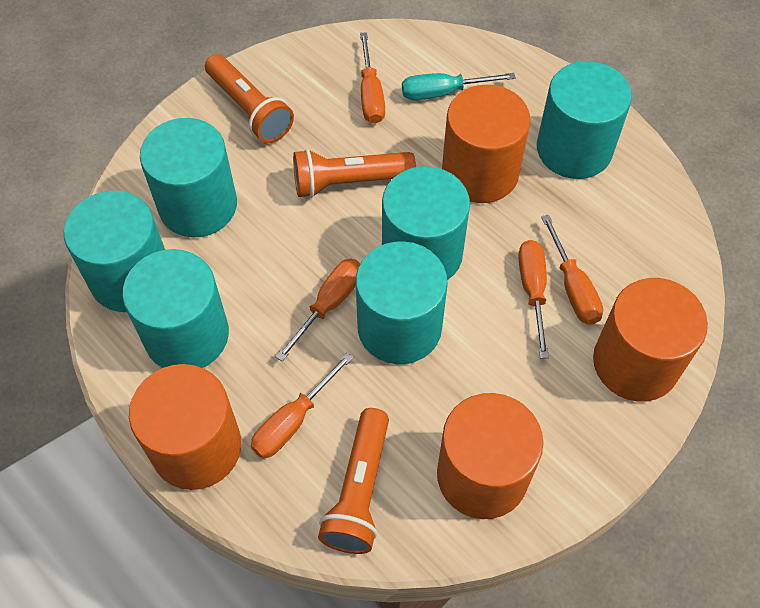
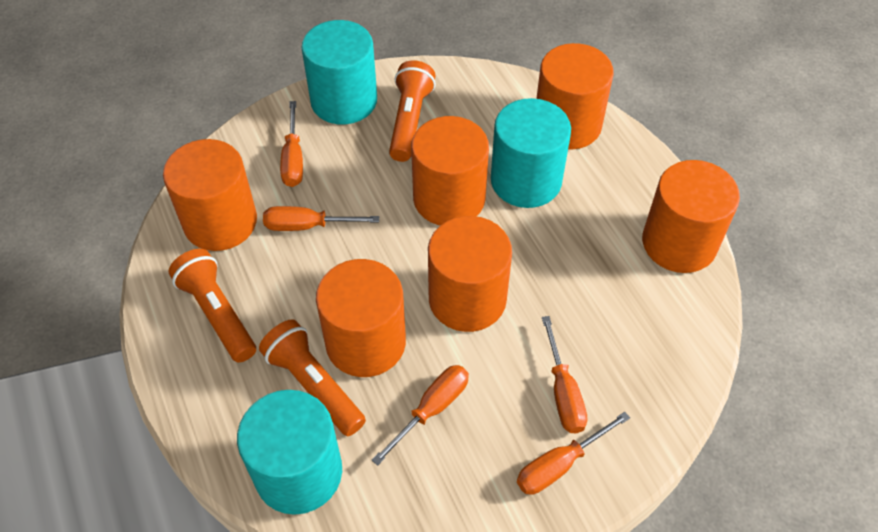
orange cylinder: 4 -> 6
turquoise cylinder: 6 -> 3
turquoise screwdriver: 1 -> 0

